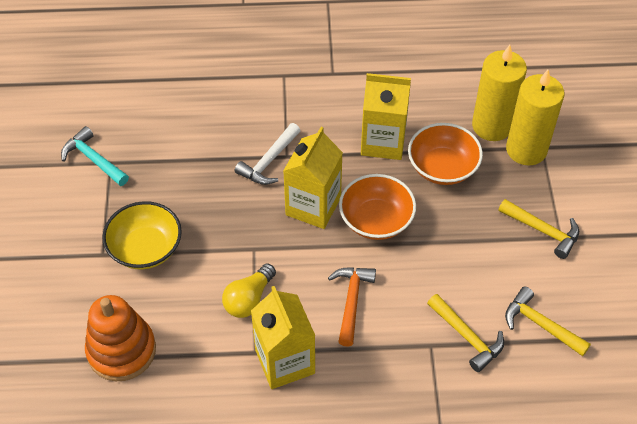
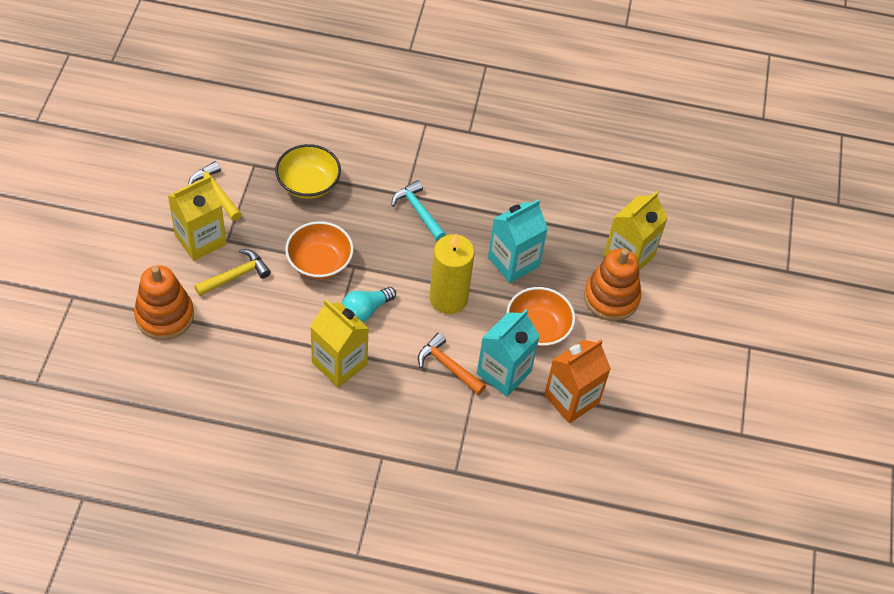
orange carton: 0 -> 1
orange stacking toy: 1 -> 2
turquoise carton: 0 -> 2
turquoise light bulb: 0 -> 1
white hammer: 1 -> 0
yellow candle: 2 -> 1
yellow hammer: 3 -> 2
yellow light bulb: 1 -> 0

